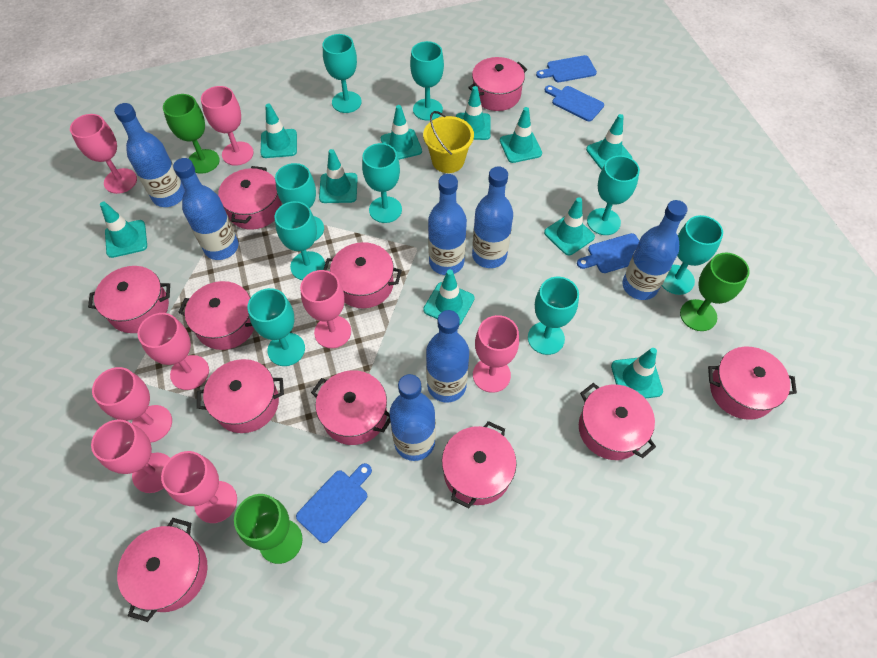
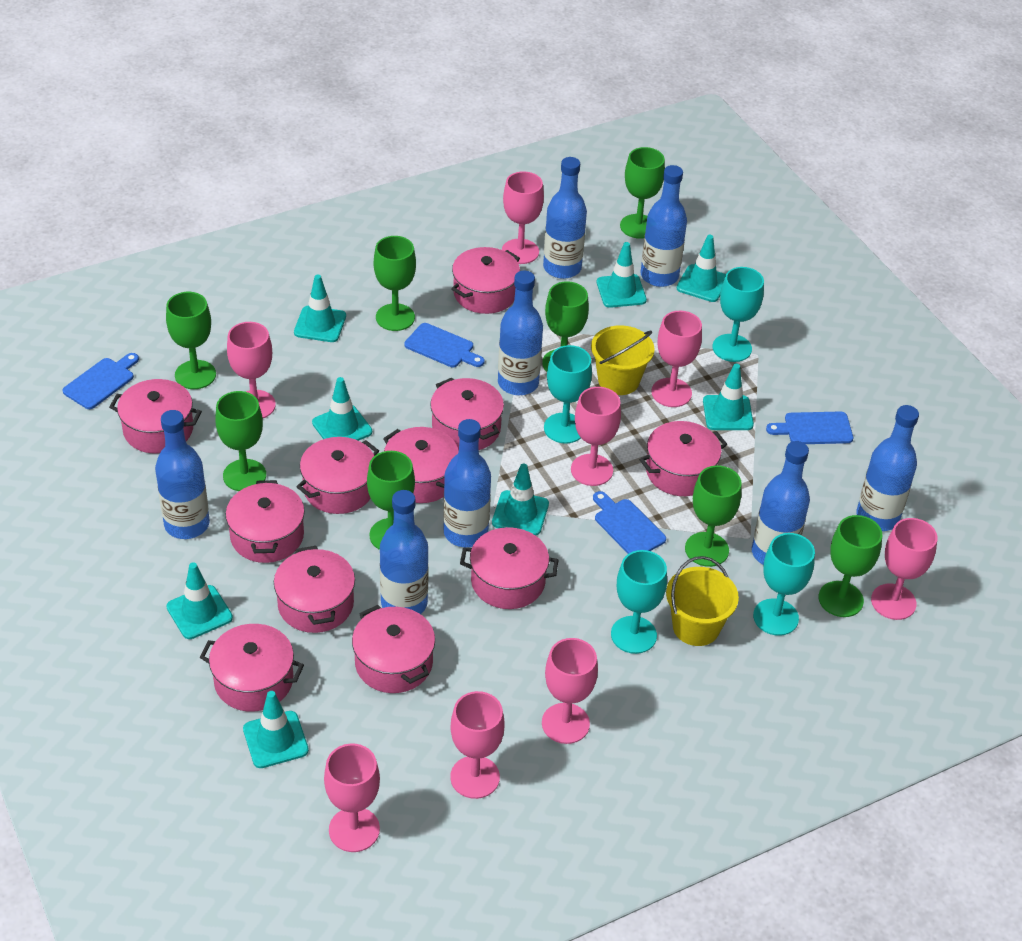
blue bottle: 7 -> 8
green goblet: 3 -> 8
turquoise goblet: 9 -> 4
turquoise traffic cone: 10 -> 8
yellow bucket: 1 -> 2

